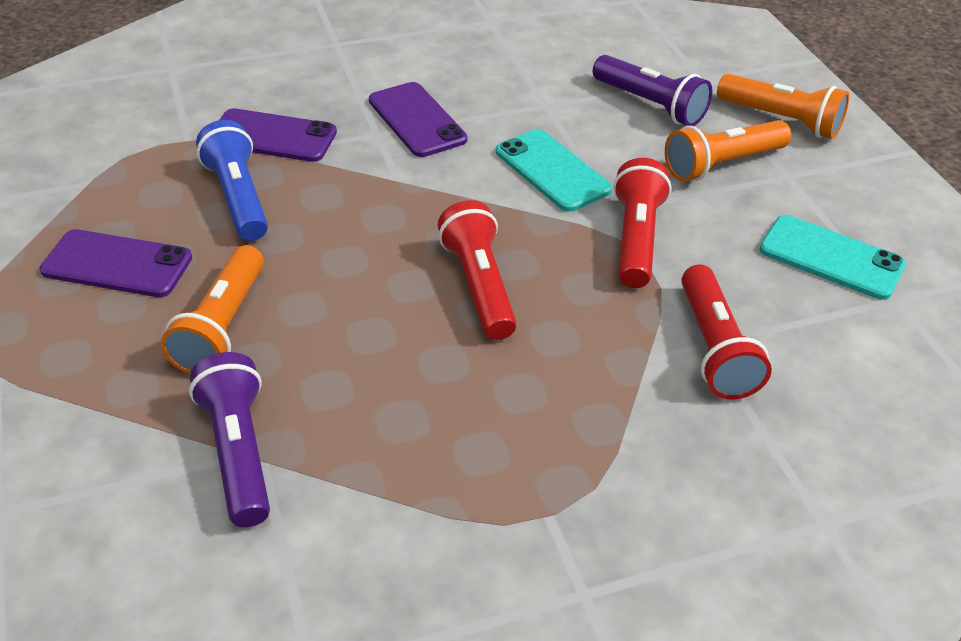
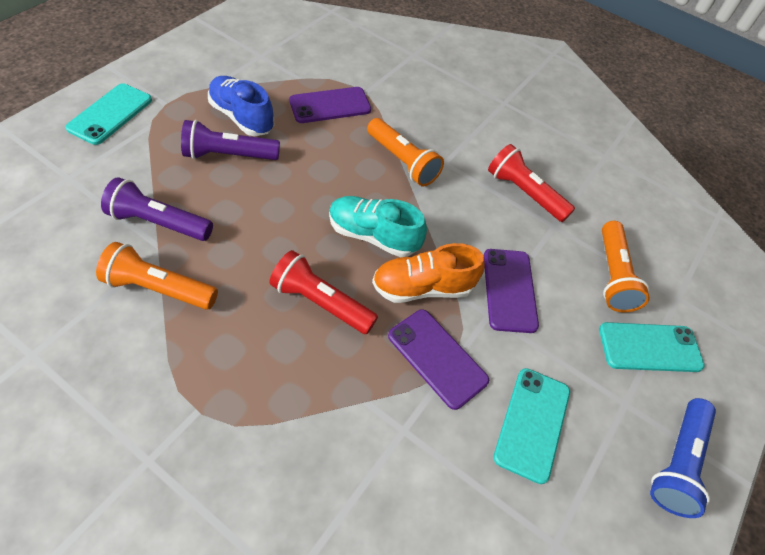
blue shoe: 0 -> 1
orange shoe: 0 -> 1
red flashlight: 3 -> 2
turquoise phone: 2 -> 3
turquoise shoe: 0 -> 1

